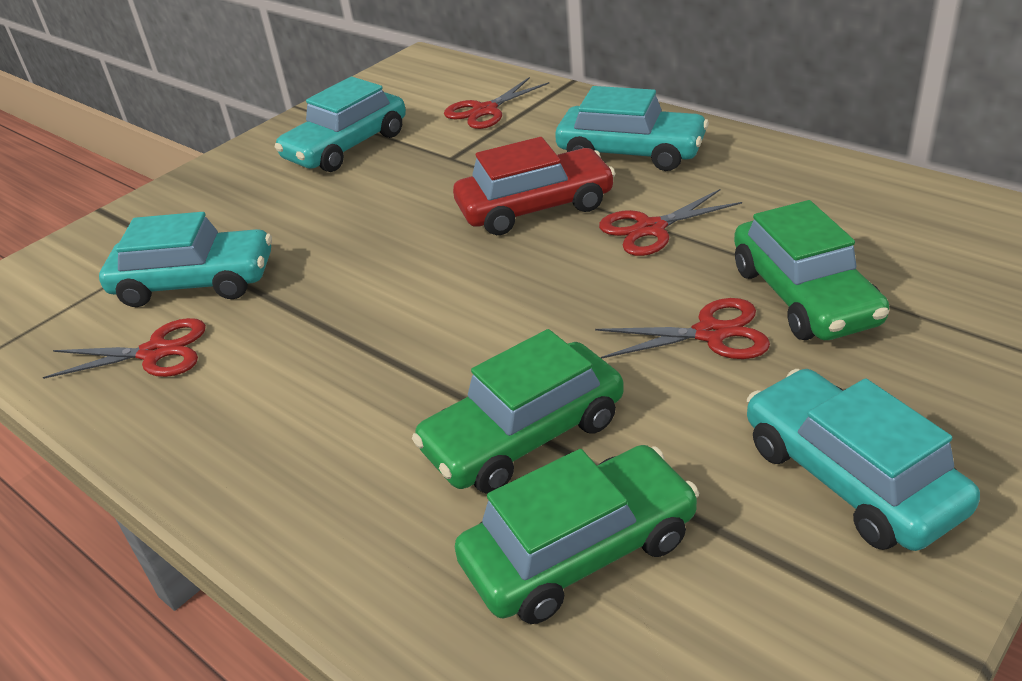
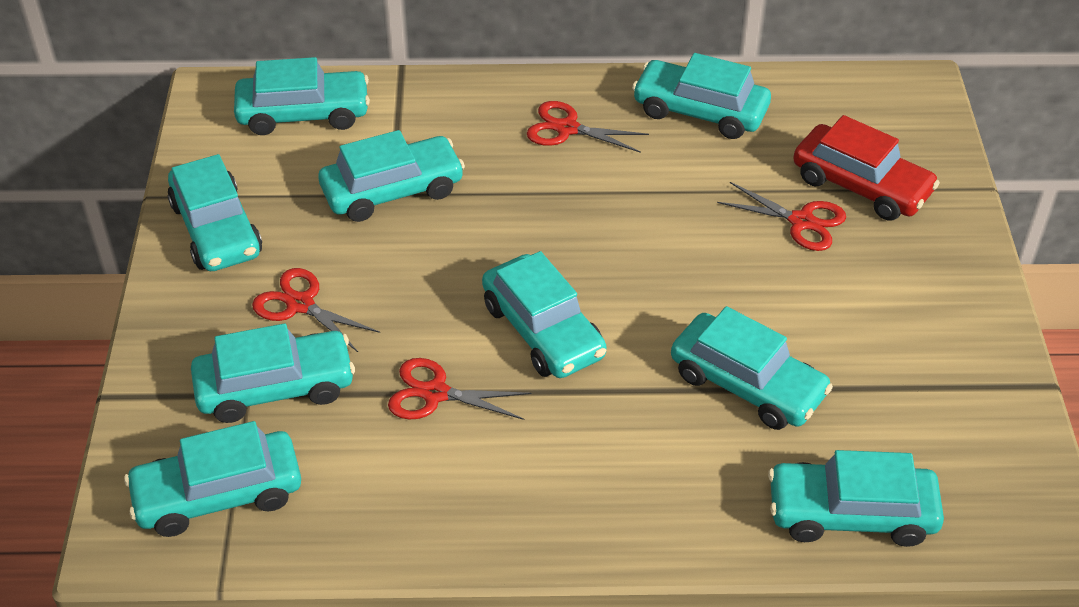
green car: 3 -> 0
turquoise car: 4 -> 9

